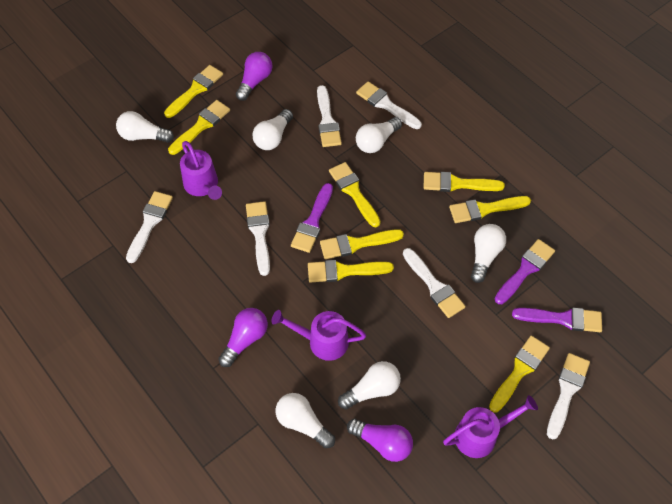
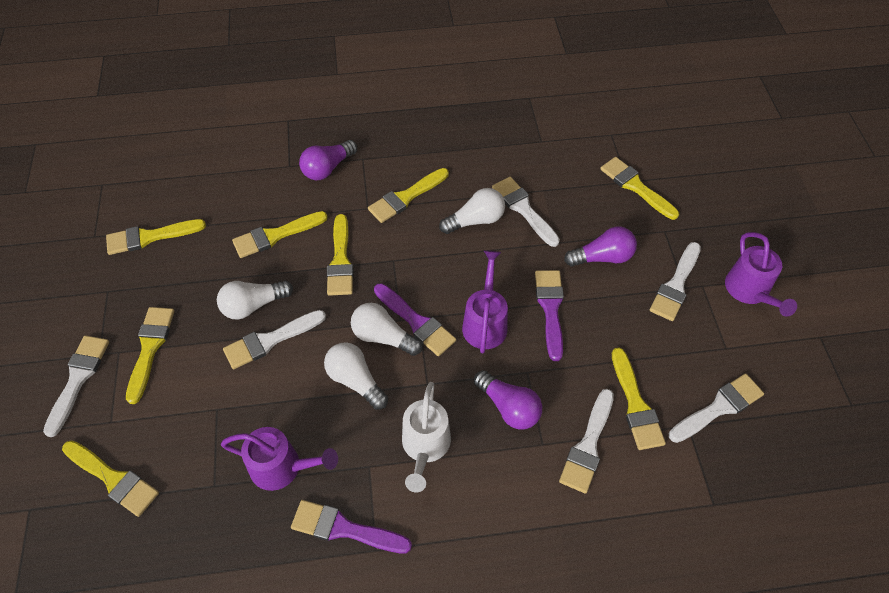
white light bulb: 6 -> 4
white watering can: 0 -> 1

